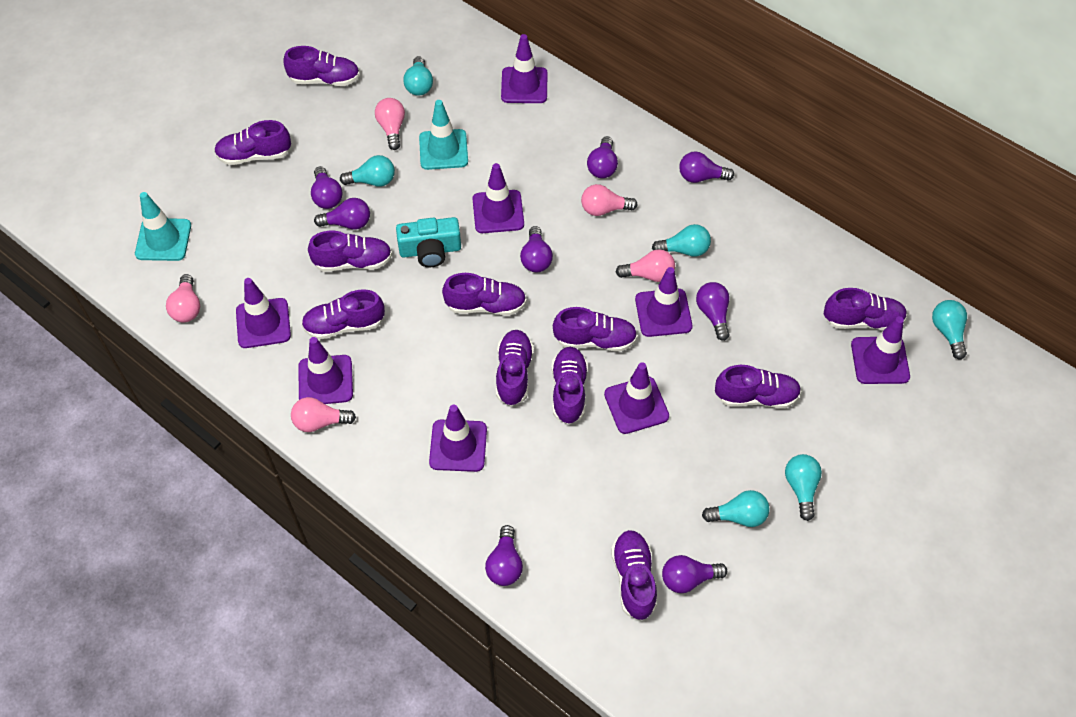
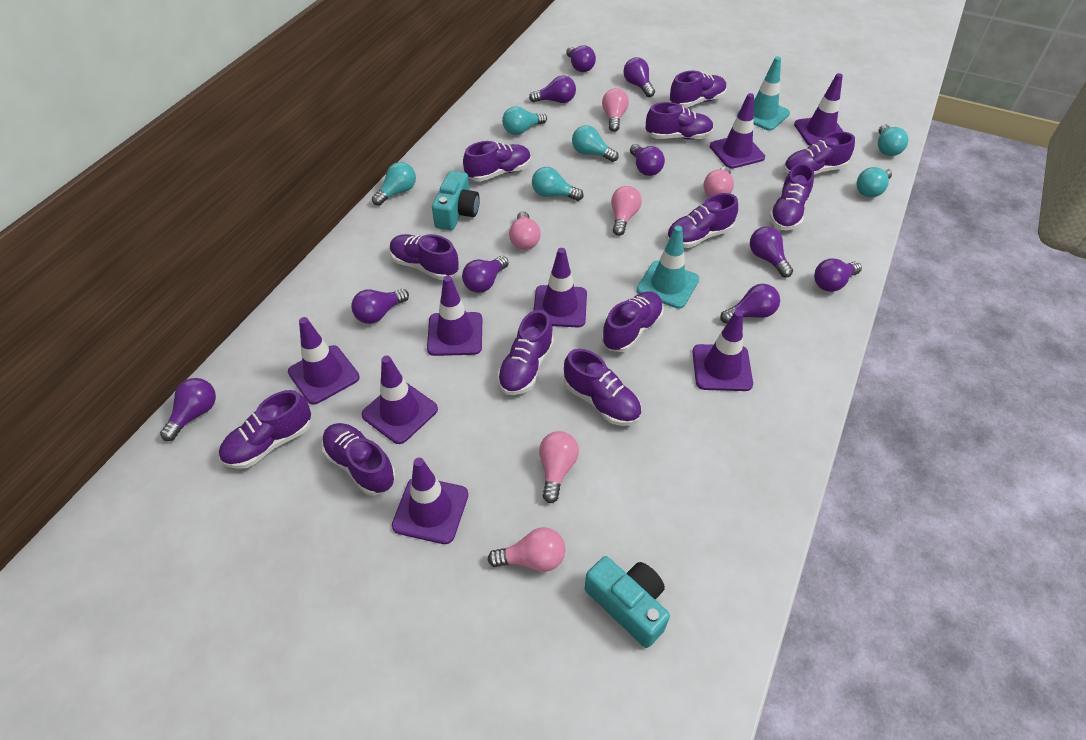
pink light bulb: 5 -> 6
purple light bulb: 8 -> 10
purple shoe: 11 -> 12
turquoise camera: 1 -> 2

